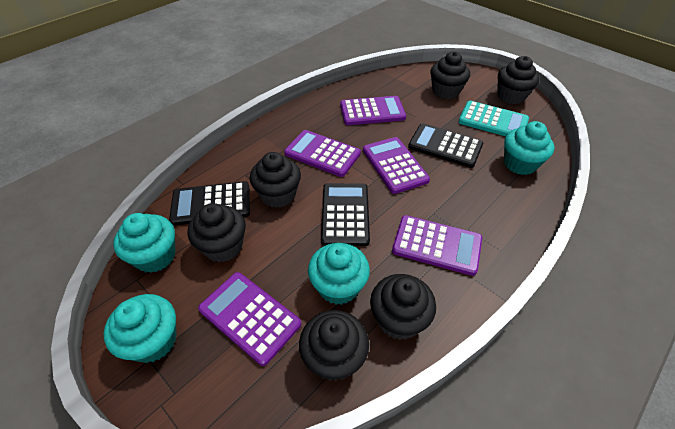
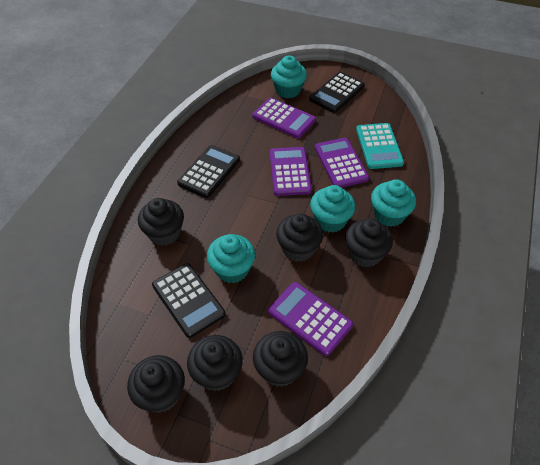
purple calculator: 5 -> 4

